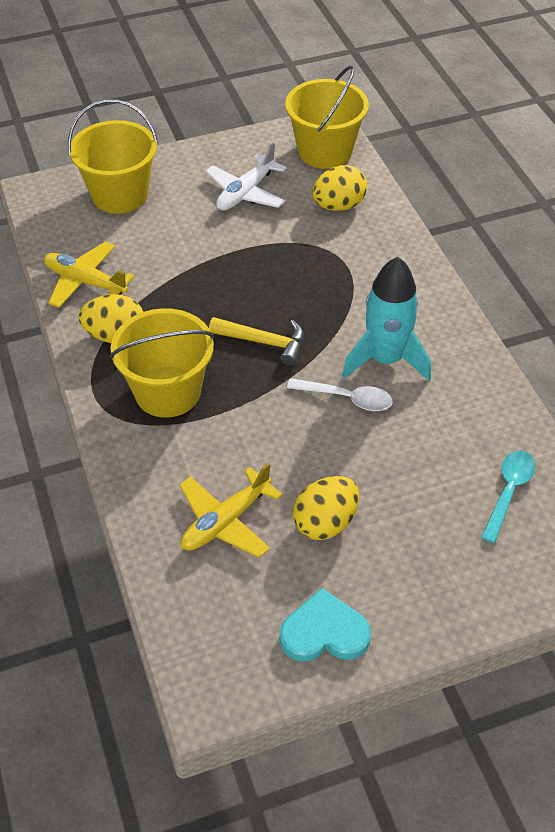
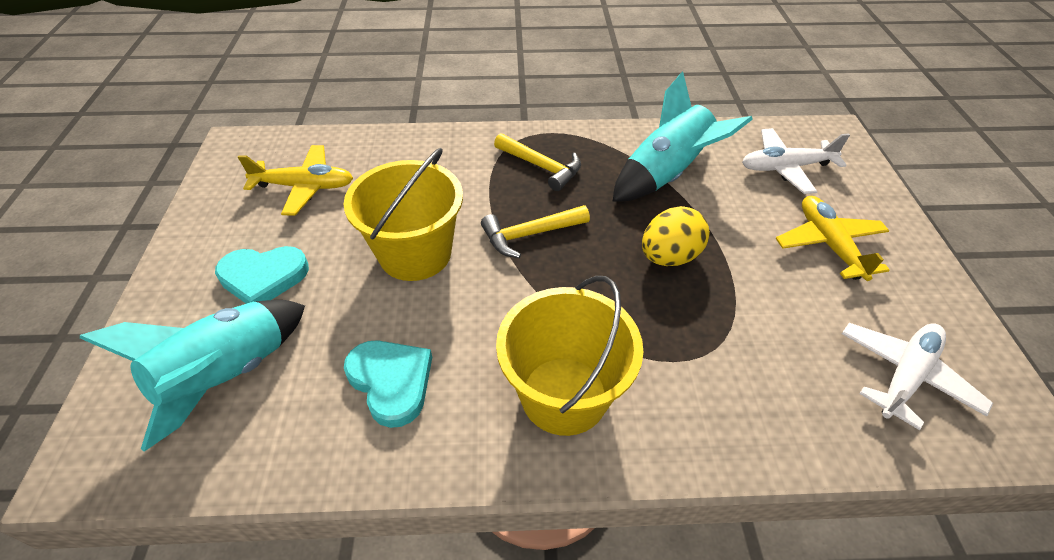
turquoise heart: 1 -> 2
turquoise rocket: 1 -> 2
turquoise spoon: 1 -> 0
white plane: 1 -> 2
white spoon: 1 -> 0
yellow bucket: 3 -> 2
yellow egg: 3 -> 1
yellow hammer: 1 -> 2

